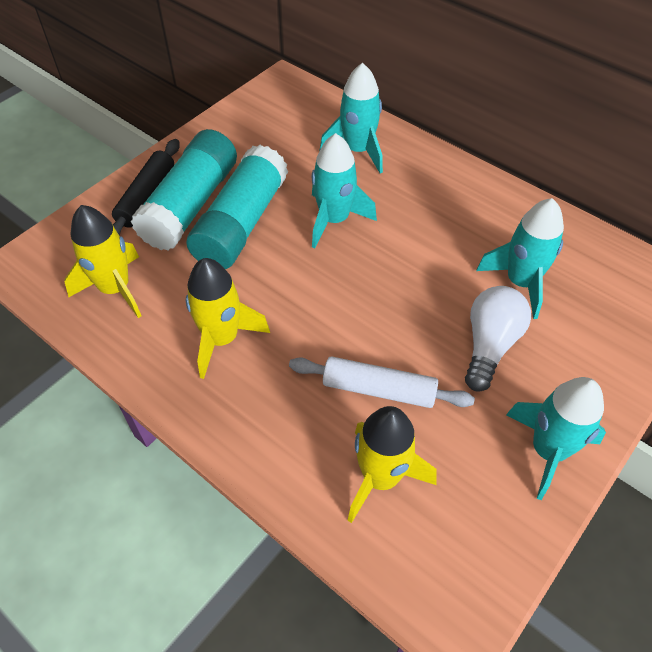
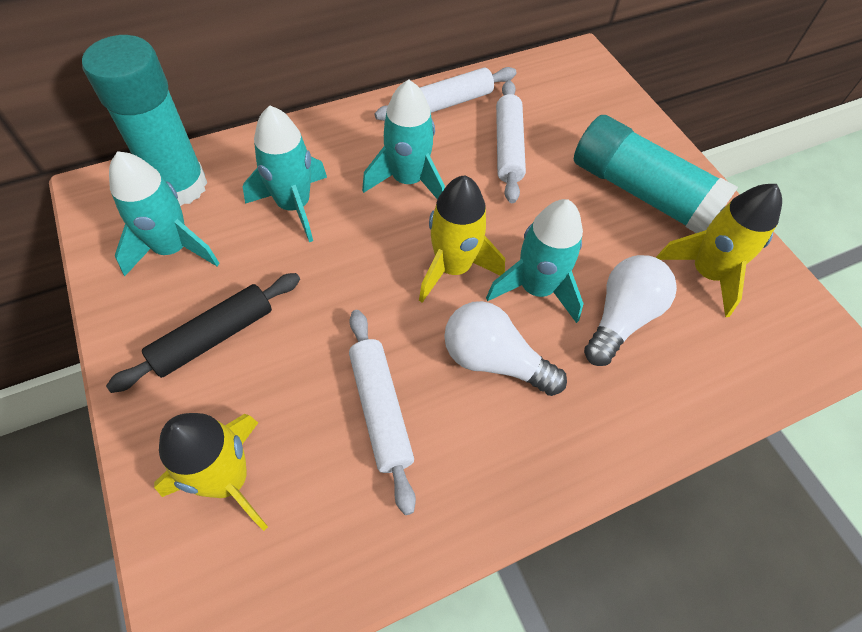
white light bulb: 1 -> 2
white rolling pin: 1 -> 3

